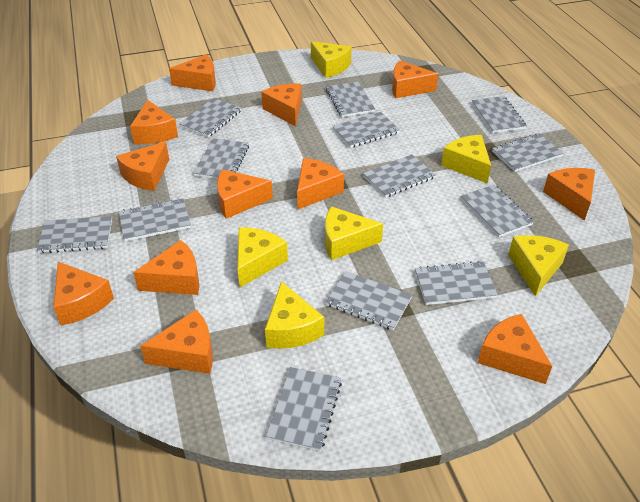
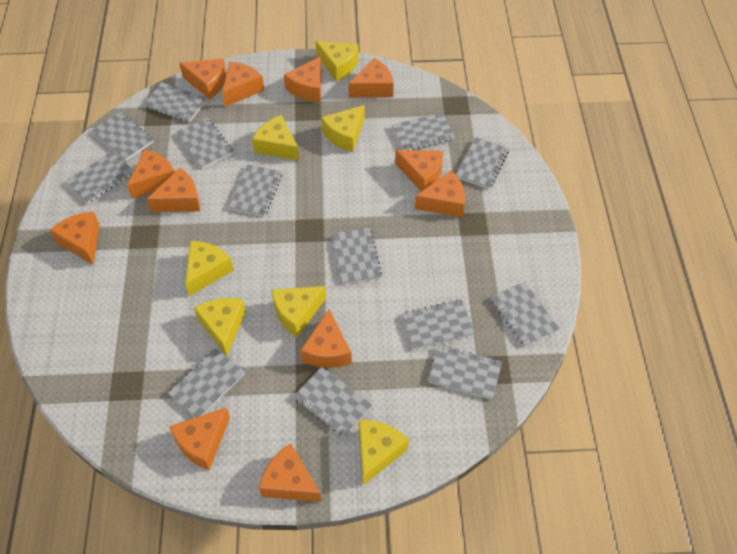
yellow cheese: 6 -> 7

